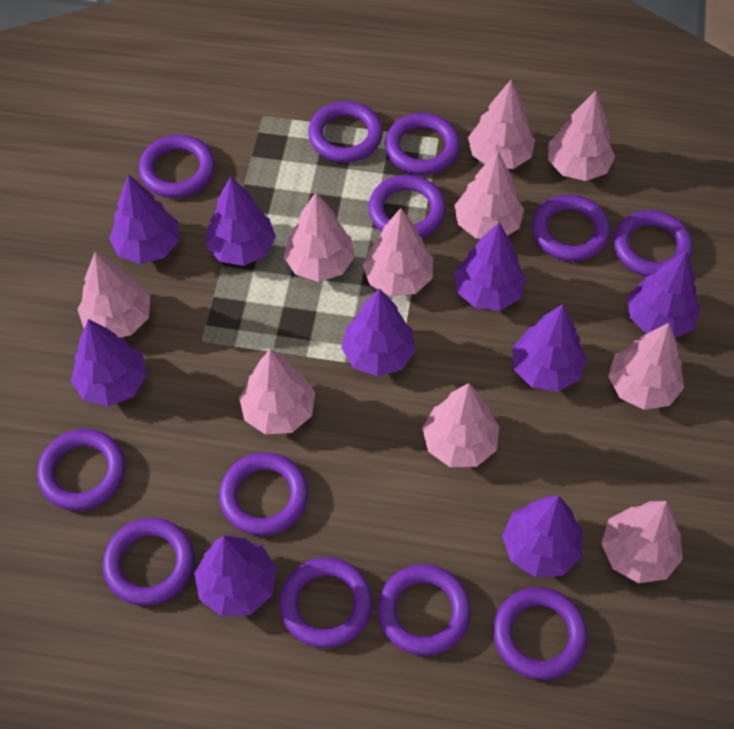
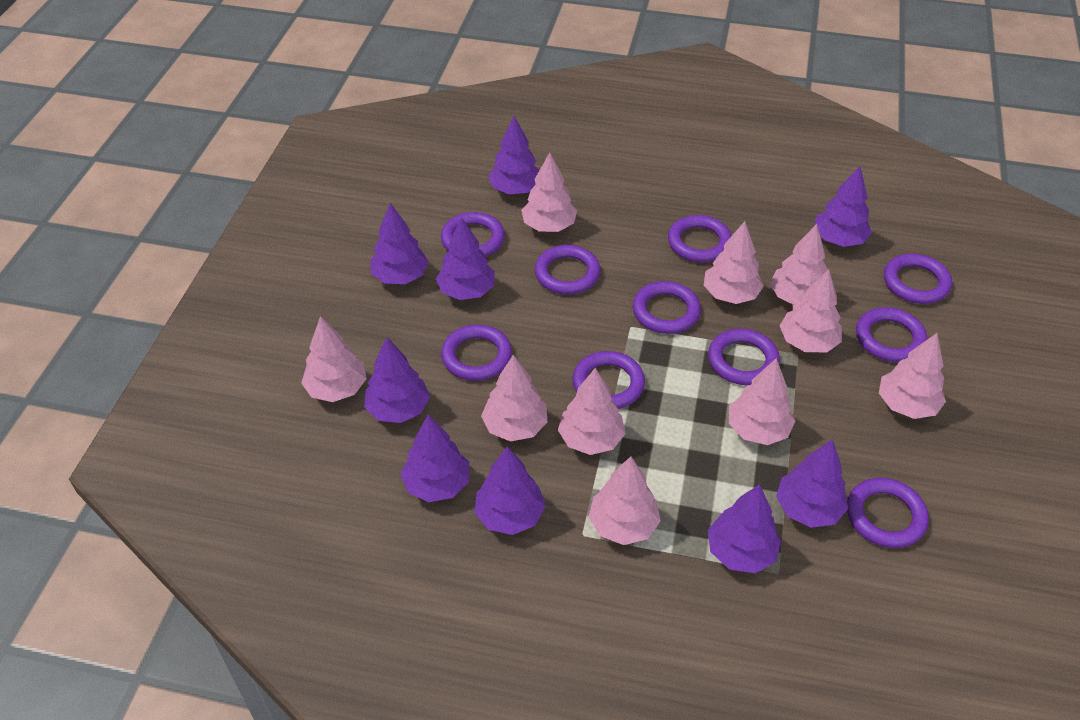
purple ring: 12 -> 10

